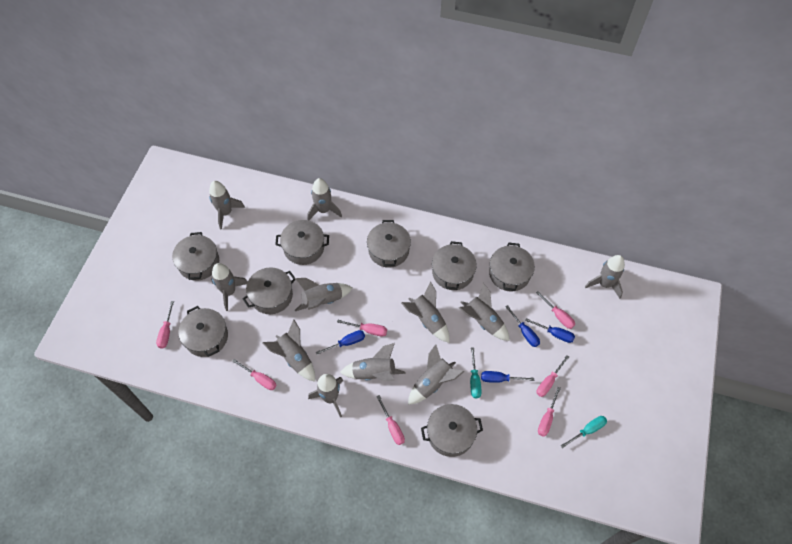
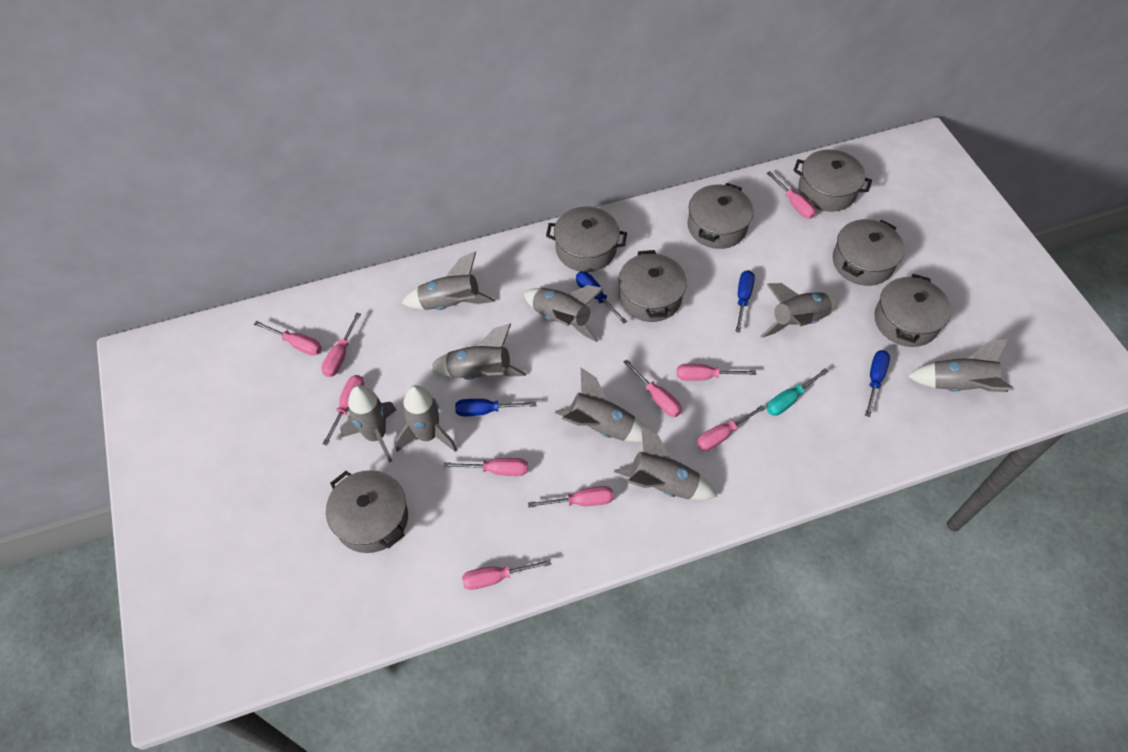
grey pot: 8 -> 7
grey rocket: 11 -> 9
pink screwdriver: 7 -> 10
turquoise screwdriver: 2 -> 1

